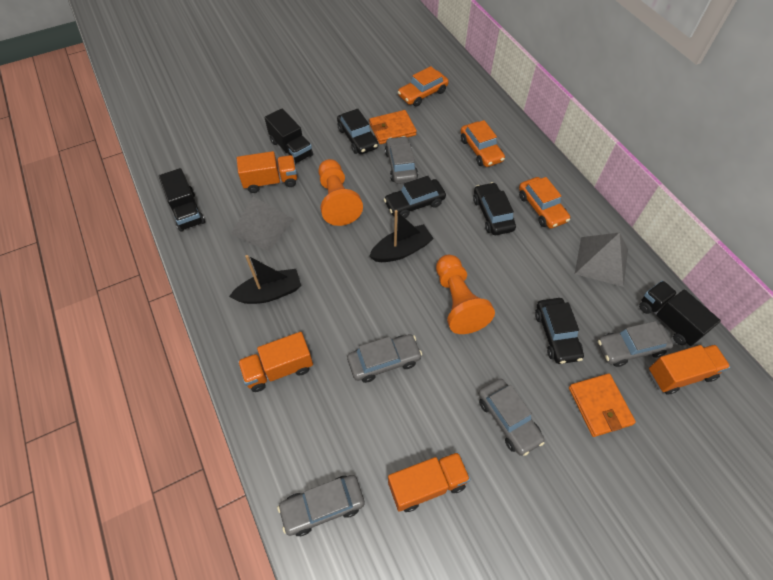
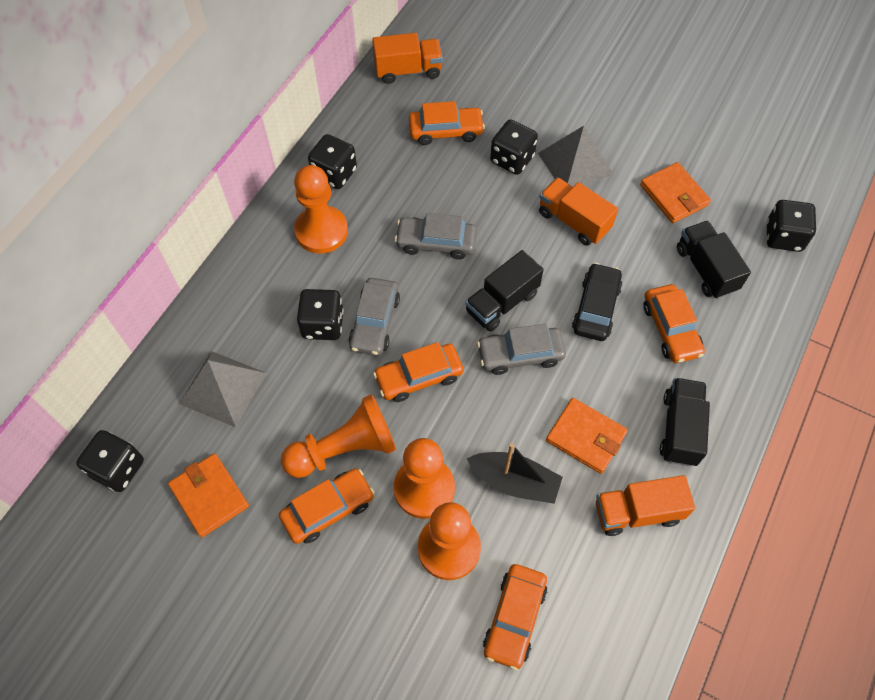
black boat: 2 -> 1
black car: 4 -> 1
black dice: 0 -> 5
grey car: 5 -> 3
orange car: 3 -> 5
orange pawn: 2 -> 4
orange truck: 4 -> 3
orange wallet: 2 -> 3

